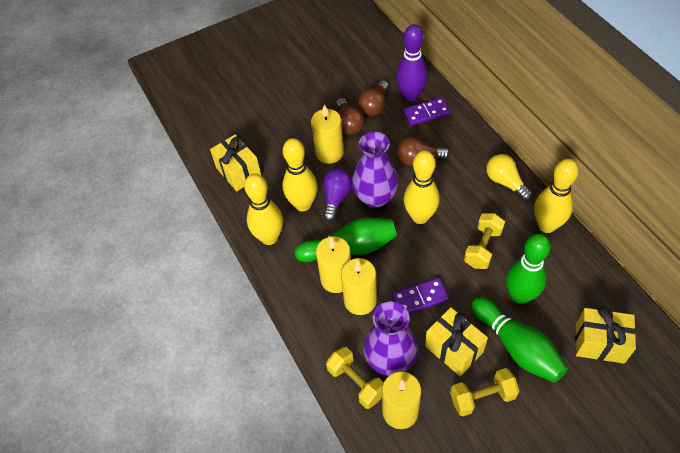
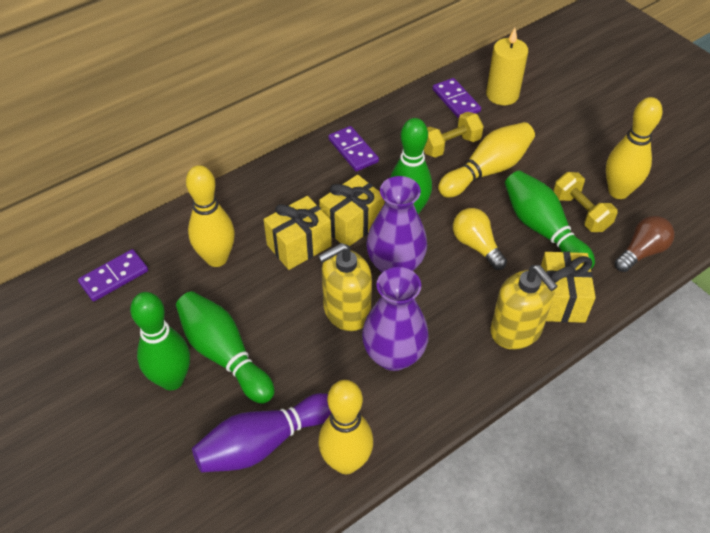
brown light bulb: 3 -> 1
green bowling pin: 3 -> 4
purple domino: 2 -> 3
purple light bulb: 1 -> 0
yellow candle: 4 -> 1
yellow dumbbell: 3 -> 2
yellow soap dispenser: 0 -> 2

